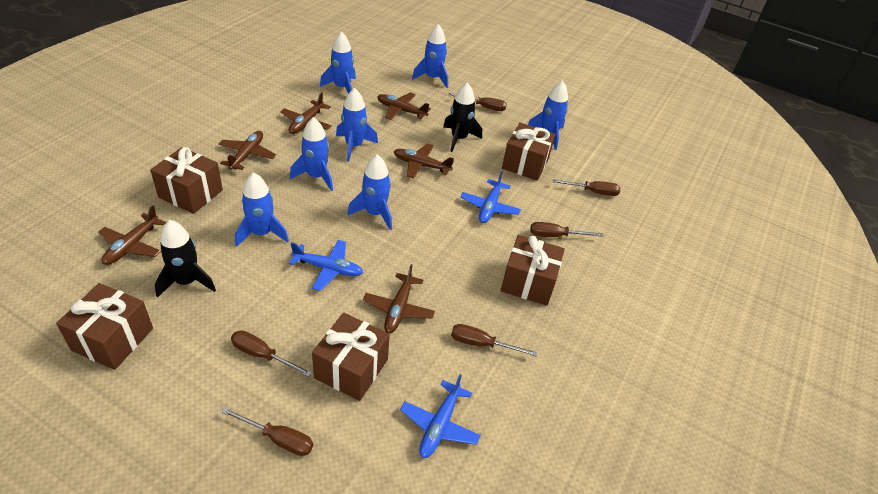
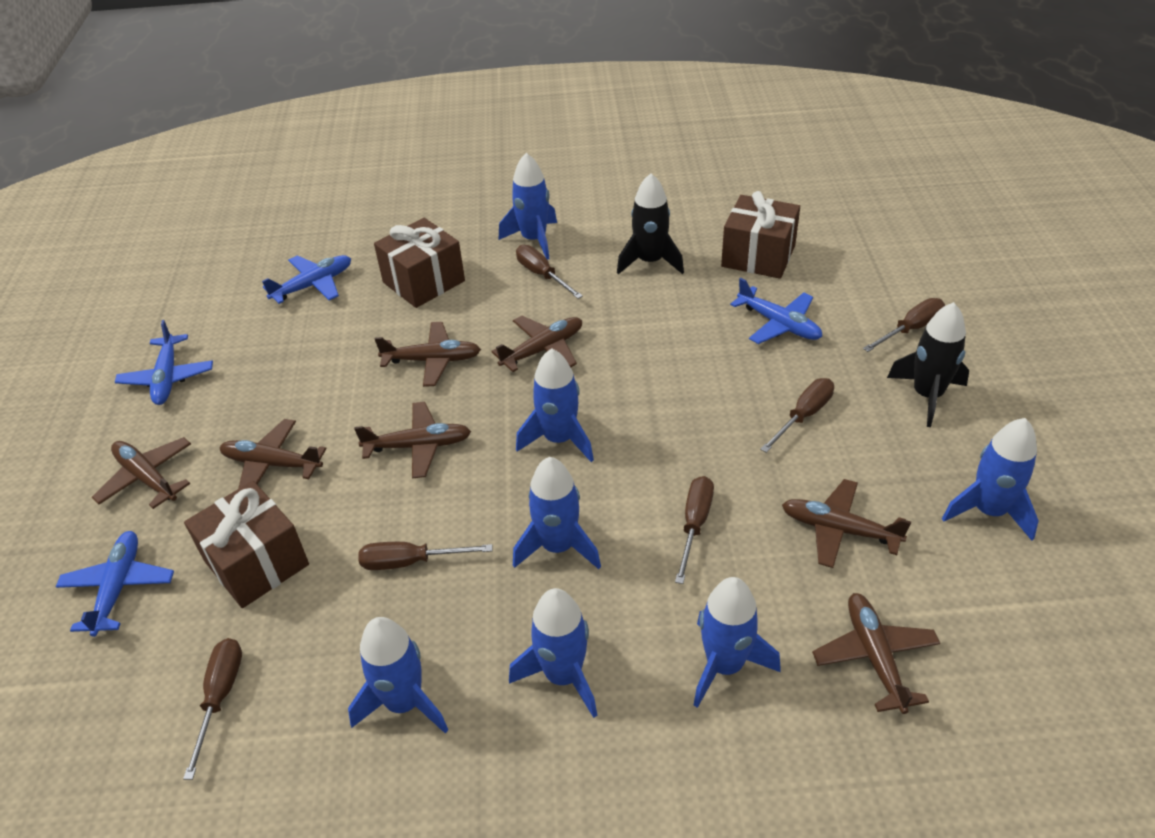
blue plane: 3 -> 4
brown gift: 5 -> 3
brown plane: 6 -> 7

